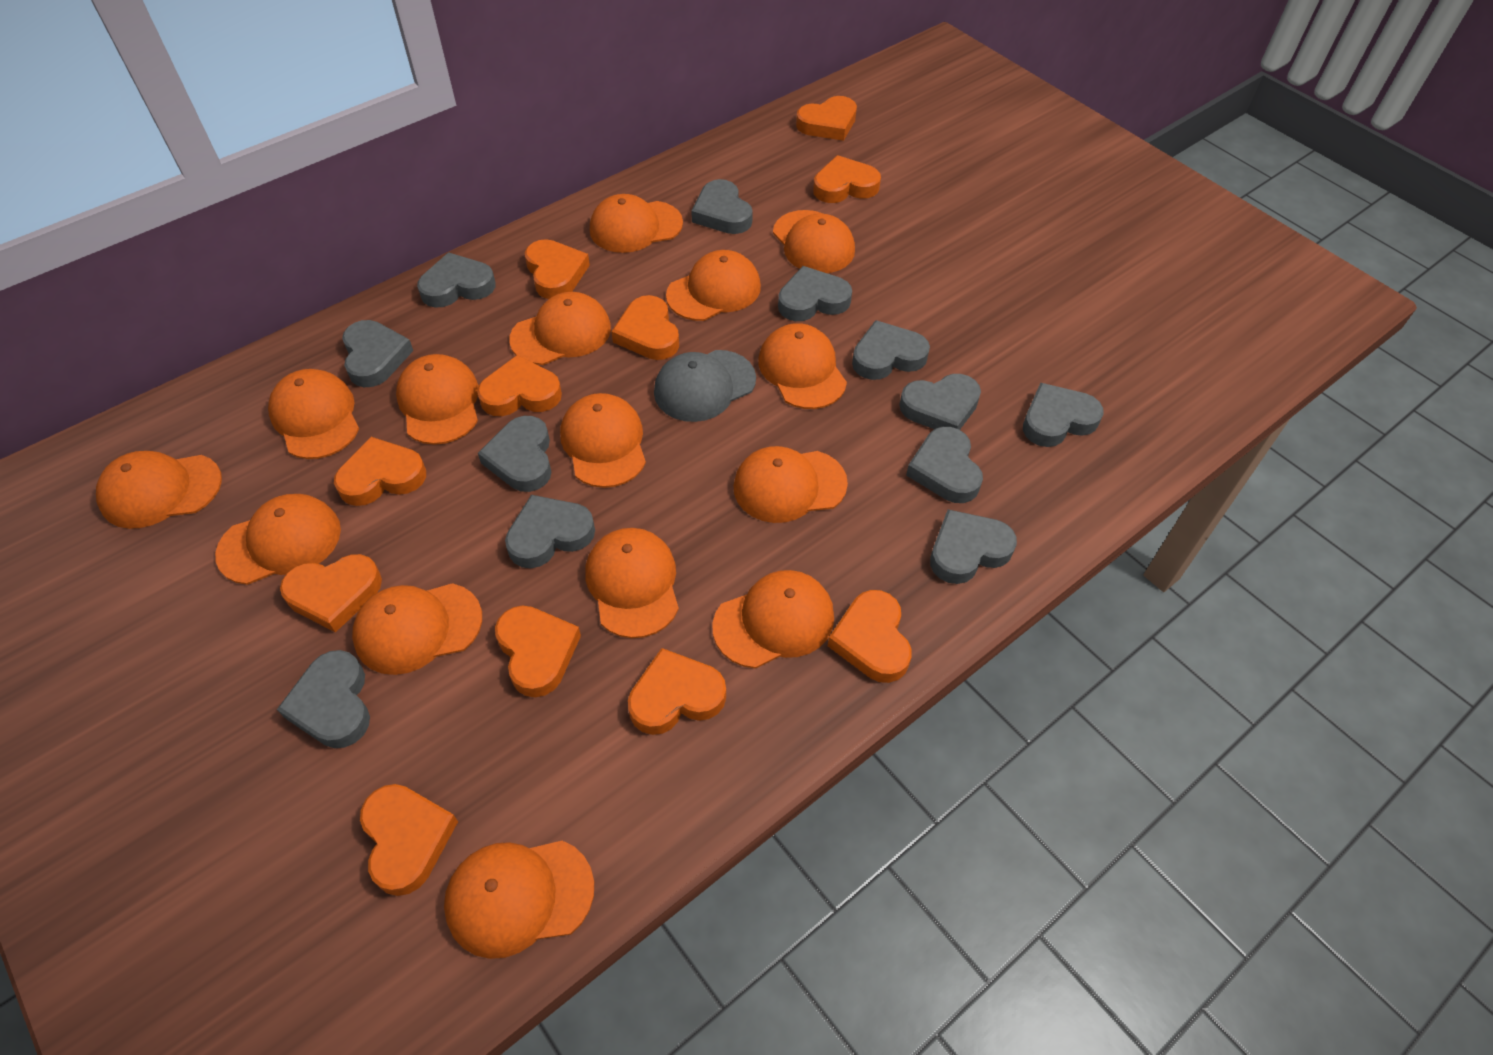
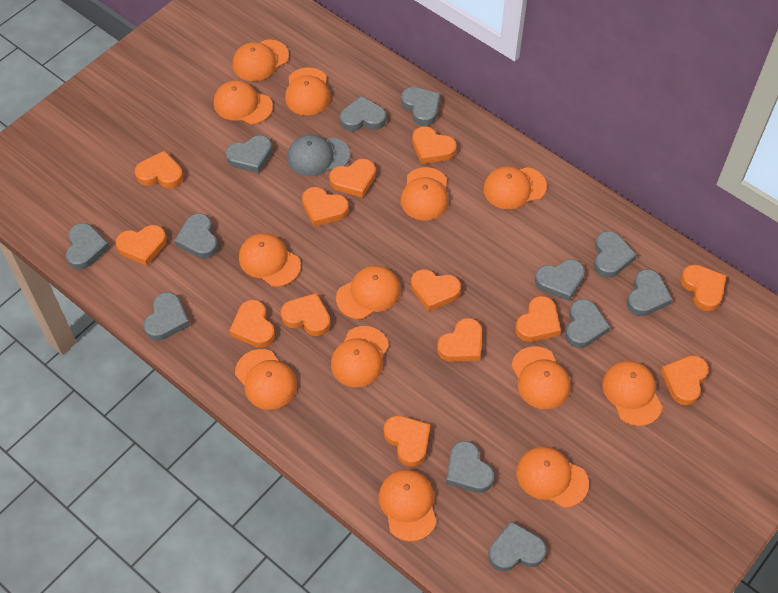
orange cap: 15 -> 13
orange heart: 11 -> 13

